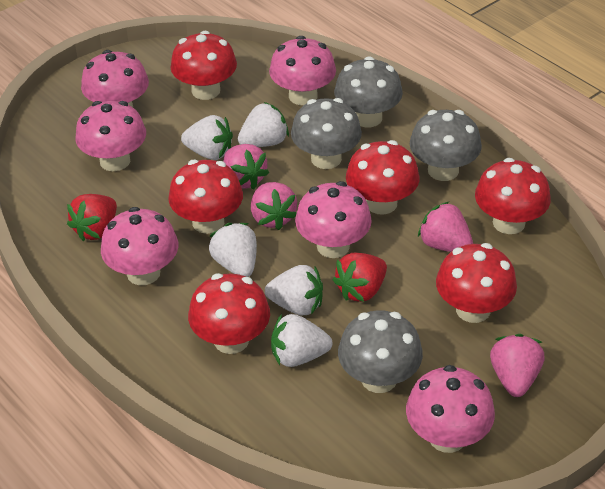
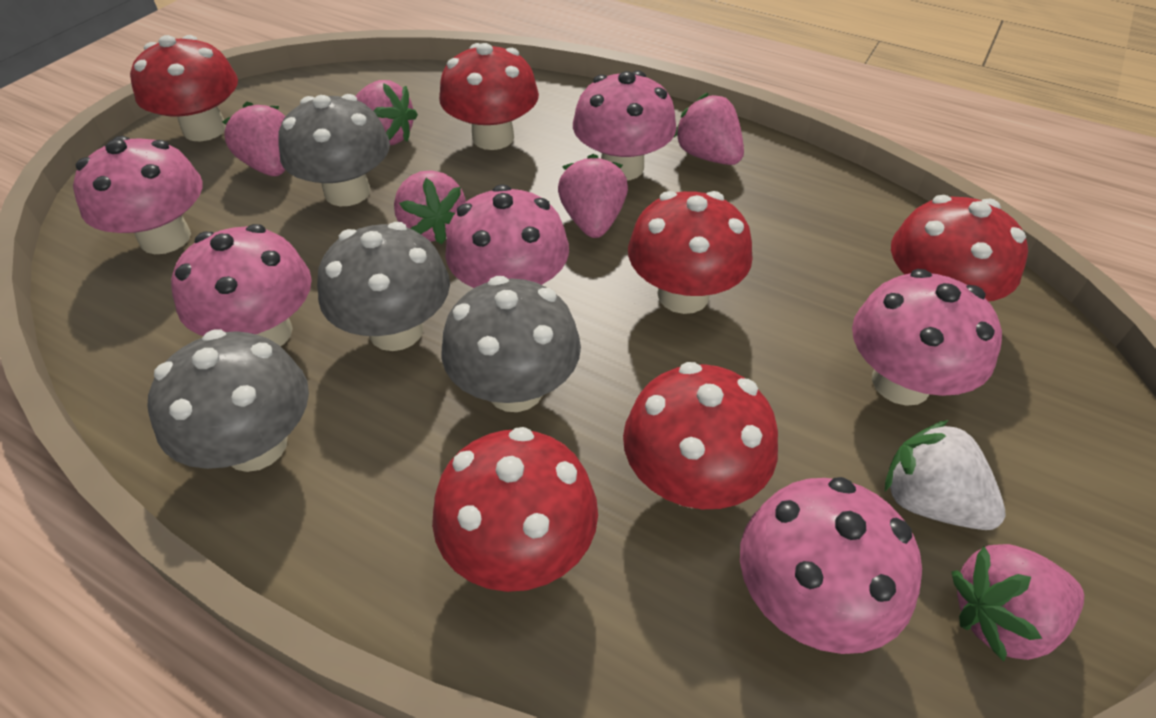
pink strawberry: 4 -> 6
red strawberry: 2 -> 0
white strawberry: 5 -> 1

